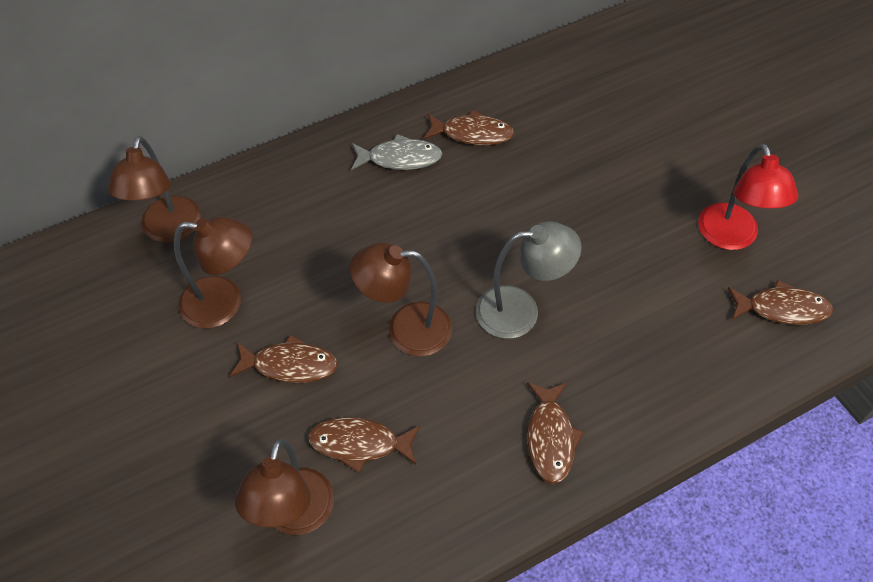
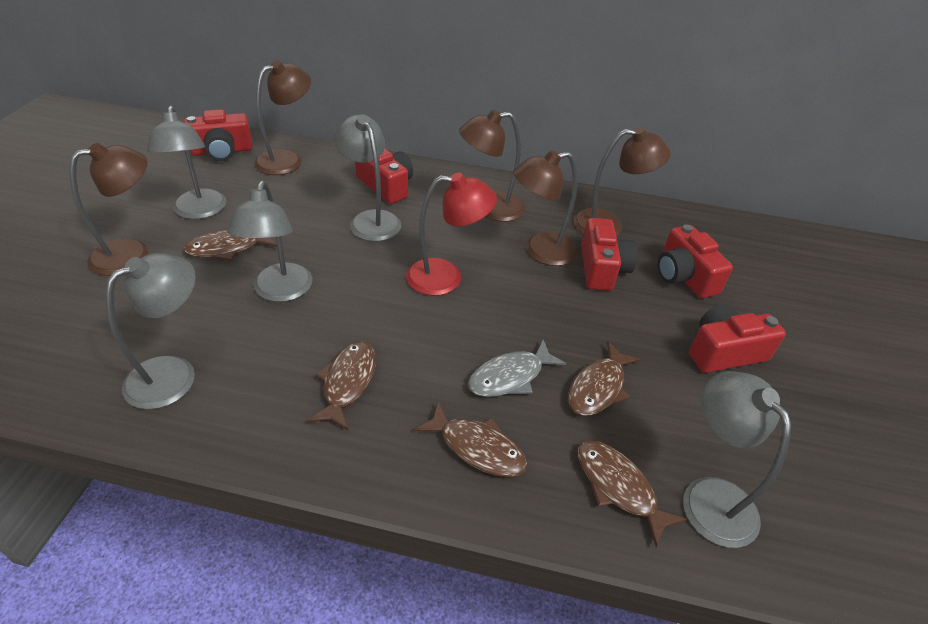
brown lamp: 4 -> 5
grey lamp: 1 -> 5
red camera: 0 -> 5

